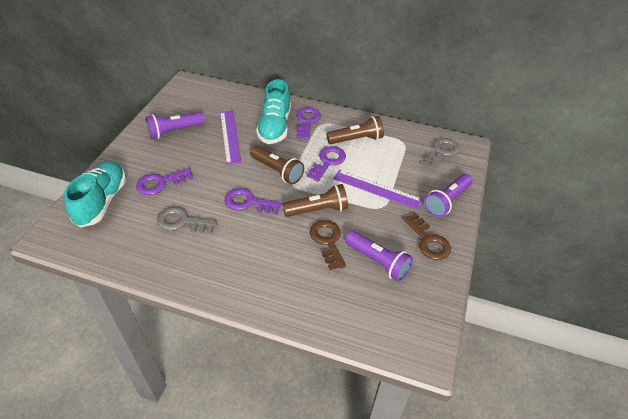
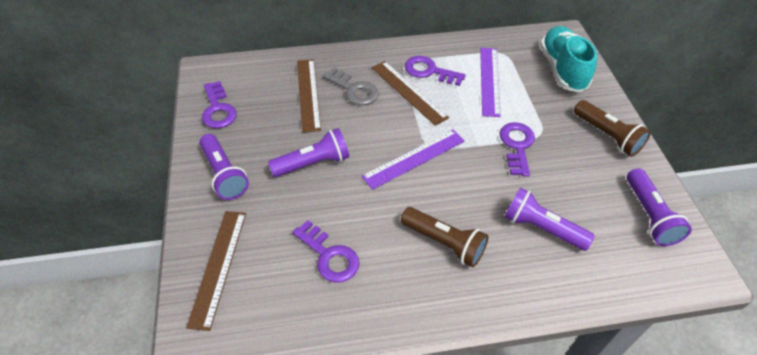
brown flashlight: 3 -> 2
brown key: 2 -> 0
brown ruler: 0 -> 3
grey key: 2 -> 1
purple flashlight: 3 -> 4
turquoise shoe: 2 -> 1

